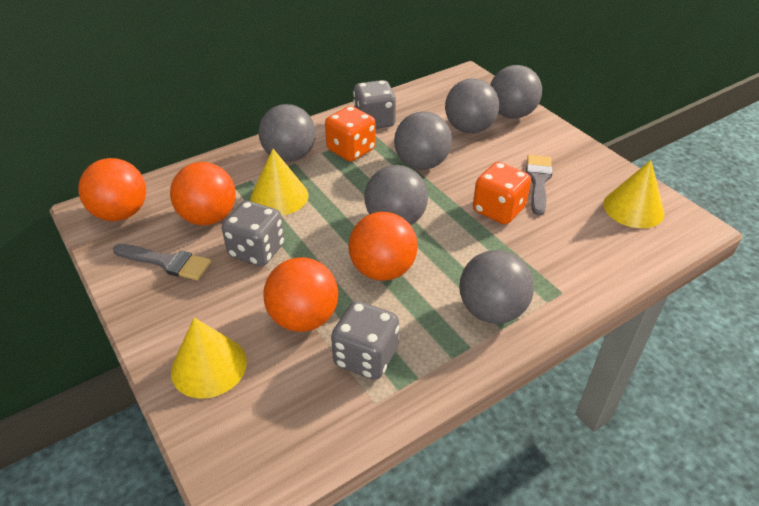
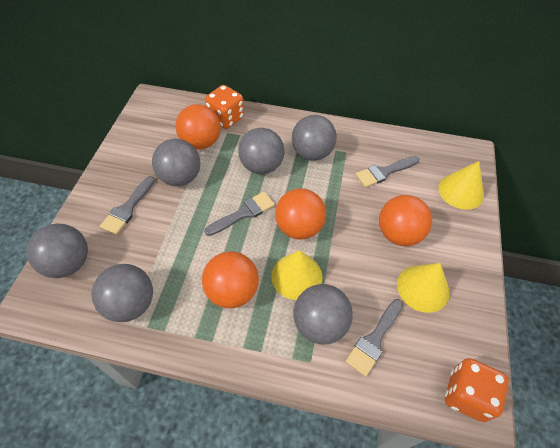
grey brush: 2 -> 4
grey dice: 3 -> 0

